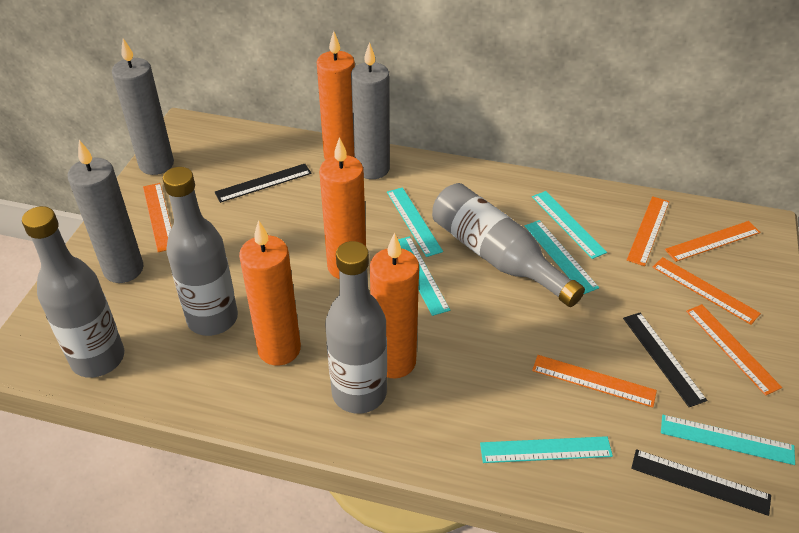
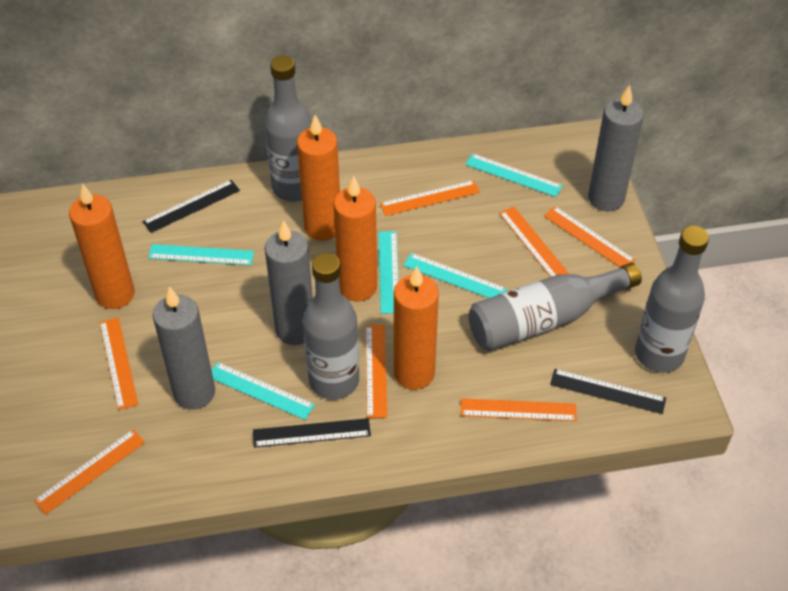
orange ruler: 6 -> 7
turquoise ruler: 6 -> 5

